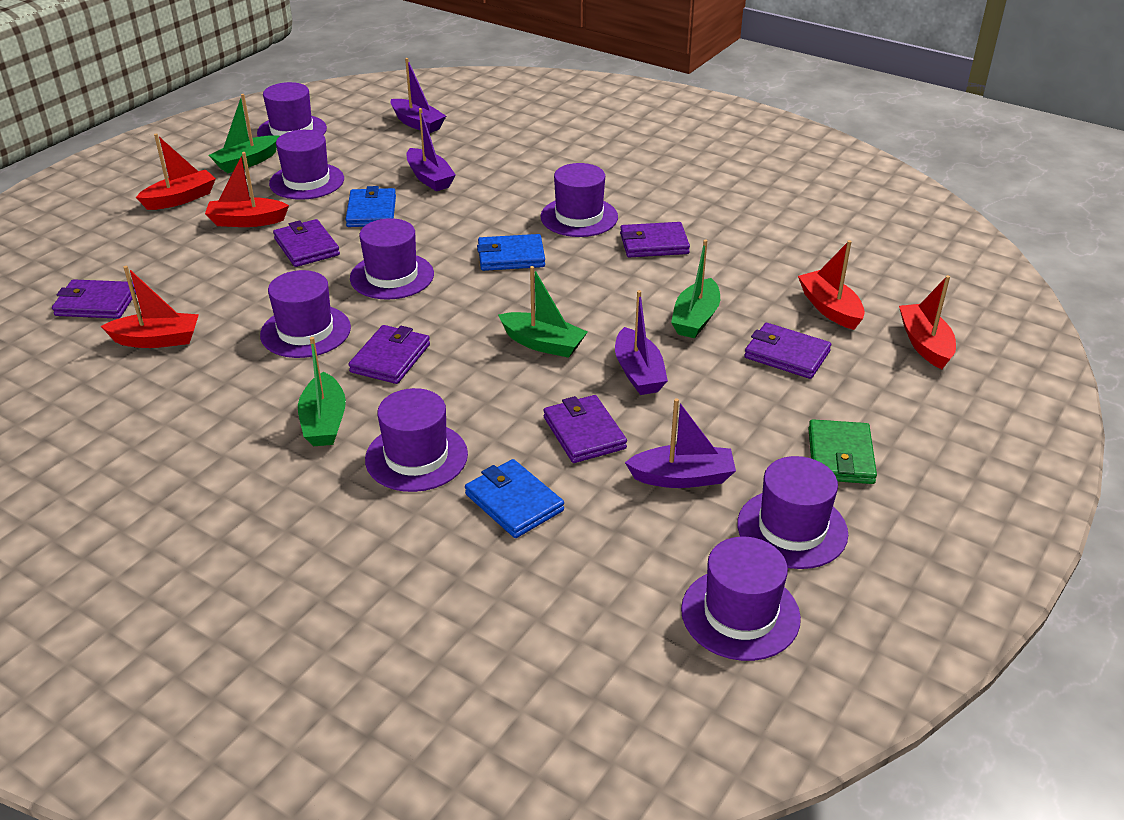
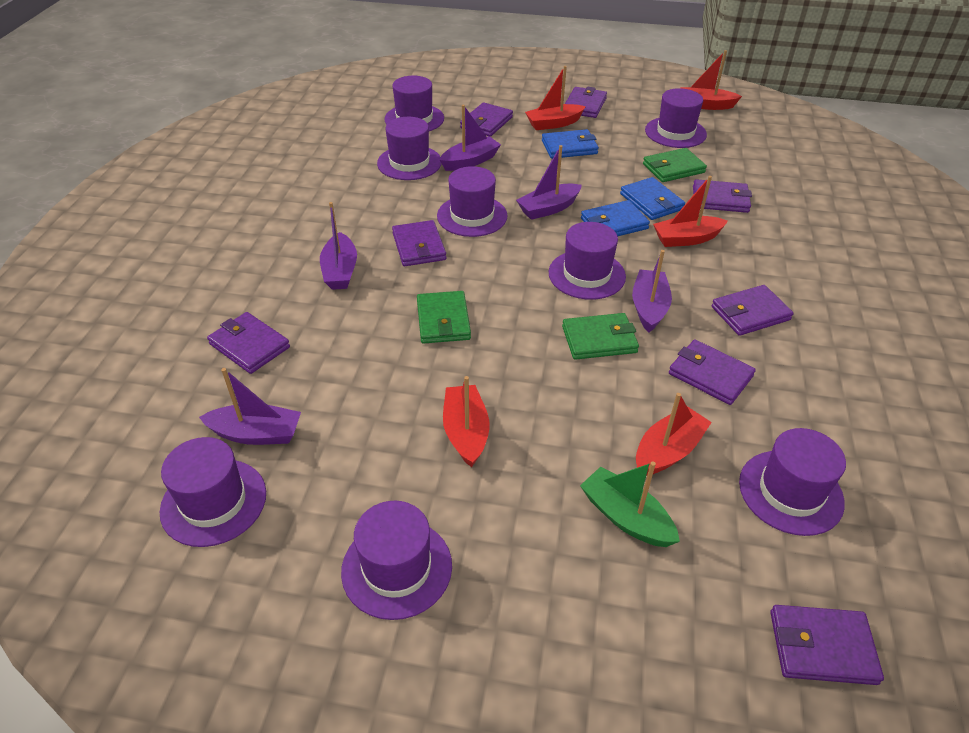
green boat: 4 -> 1
green wallet: 1 -> 3
purple boat: 4 -> 5
purple wallet: 6 -> 8

